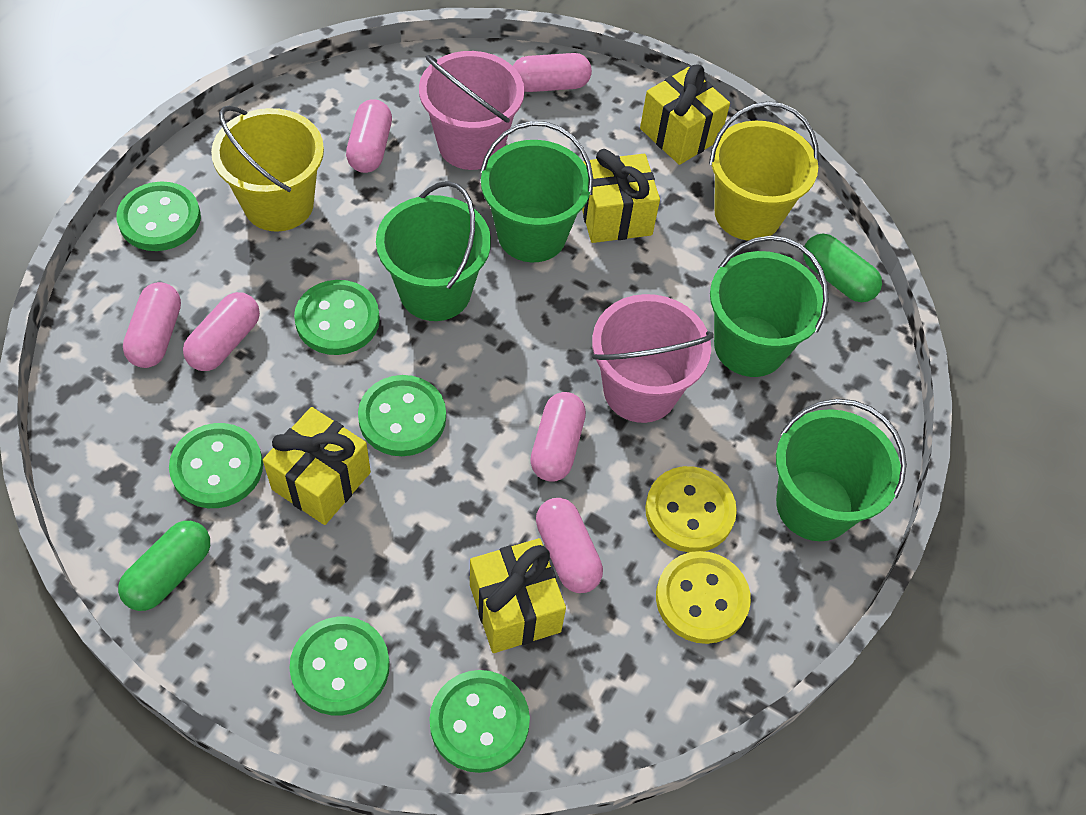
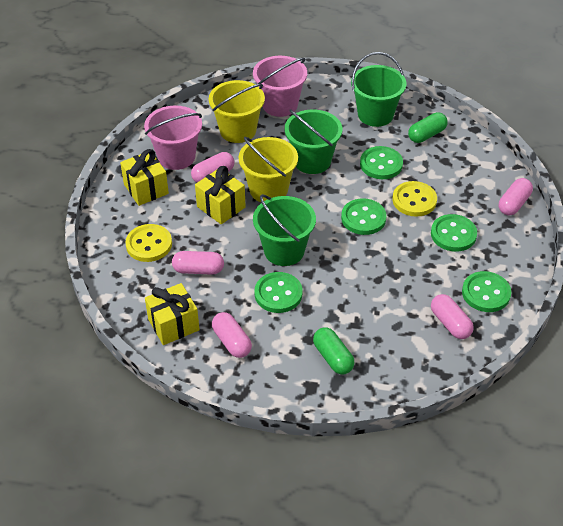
green bucket: 4 -> 3
green button: 6 -> 5
pink capsule: 6 -> 5
yellow gift: 4 -> 3

